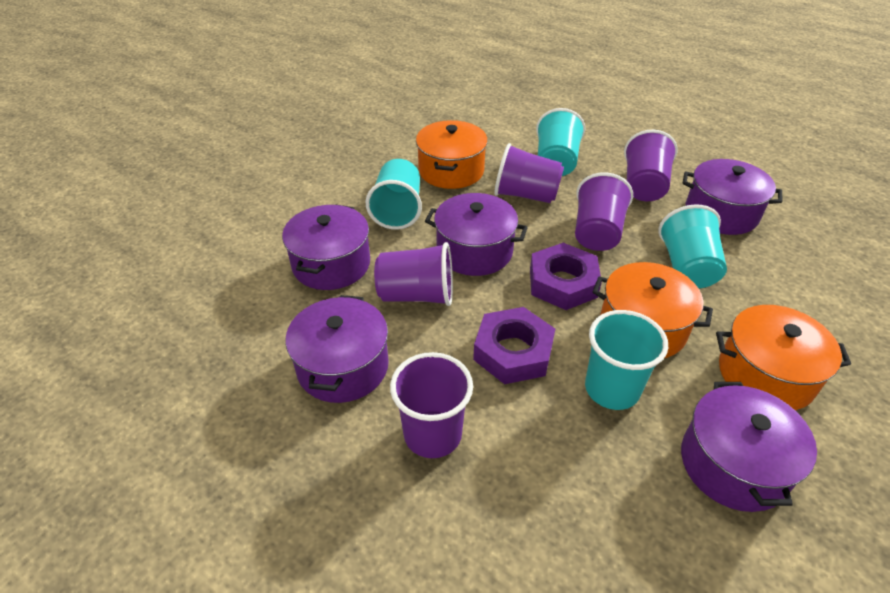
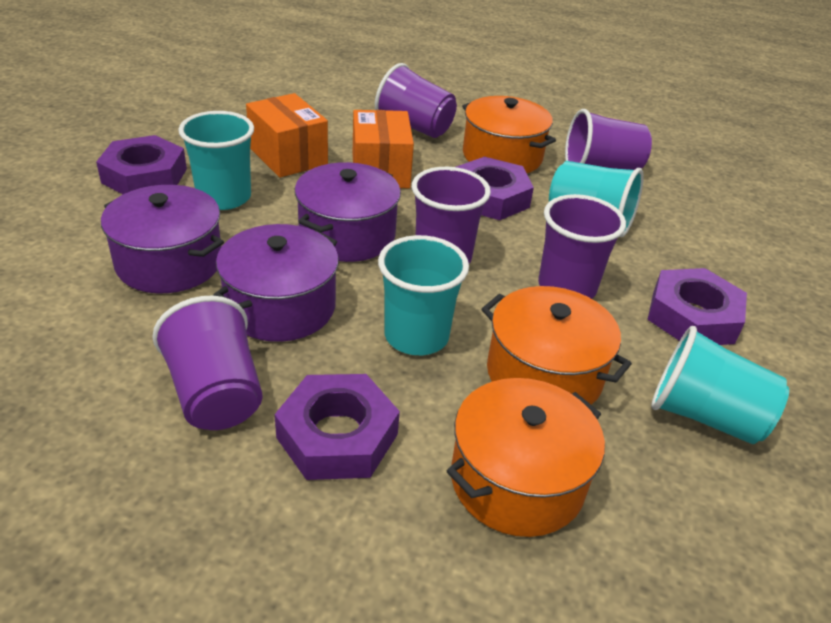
orange box: 0 -> 2
purple nut: 2 -> 4
purple pot: 5 -> 3

